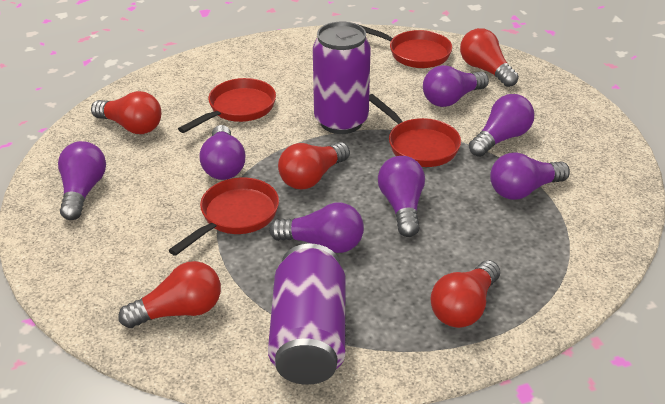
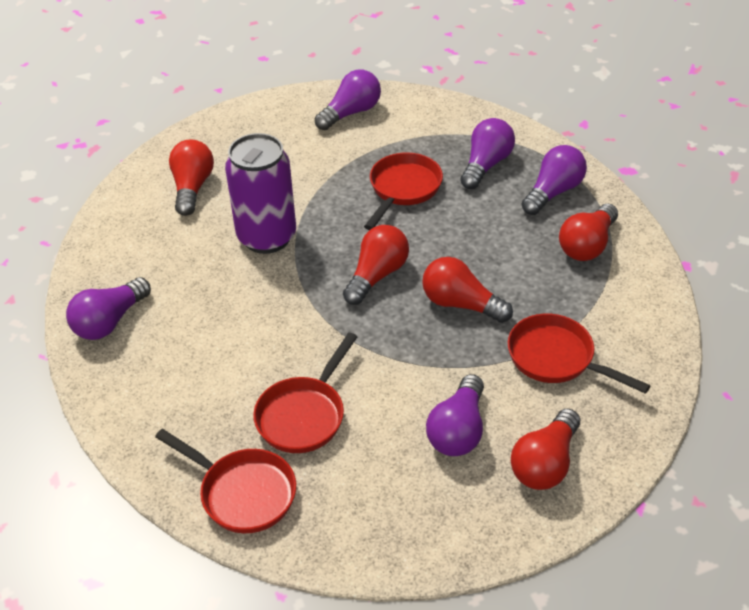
purple can: 2 -> 1
purple light bulb: 7 -> 5

